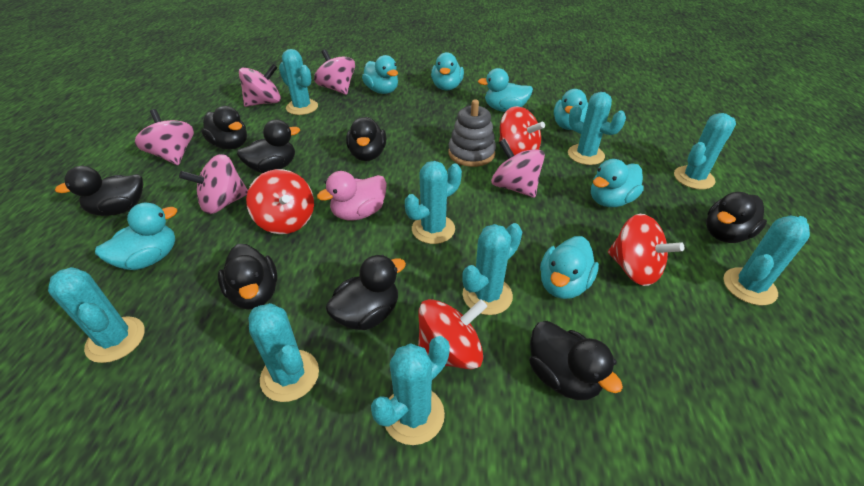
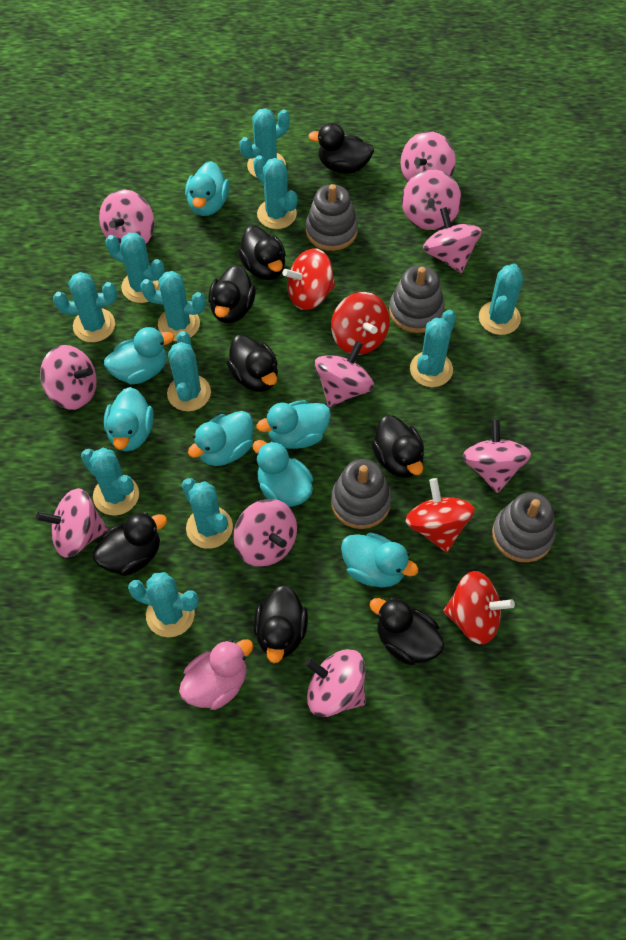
grey stacking toy: 1 -> 4
pink spinning top: 5 -> 10
turquoise cactus: 9 -> 11

